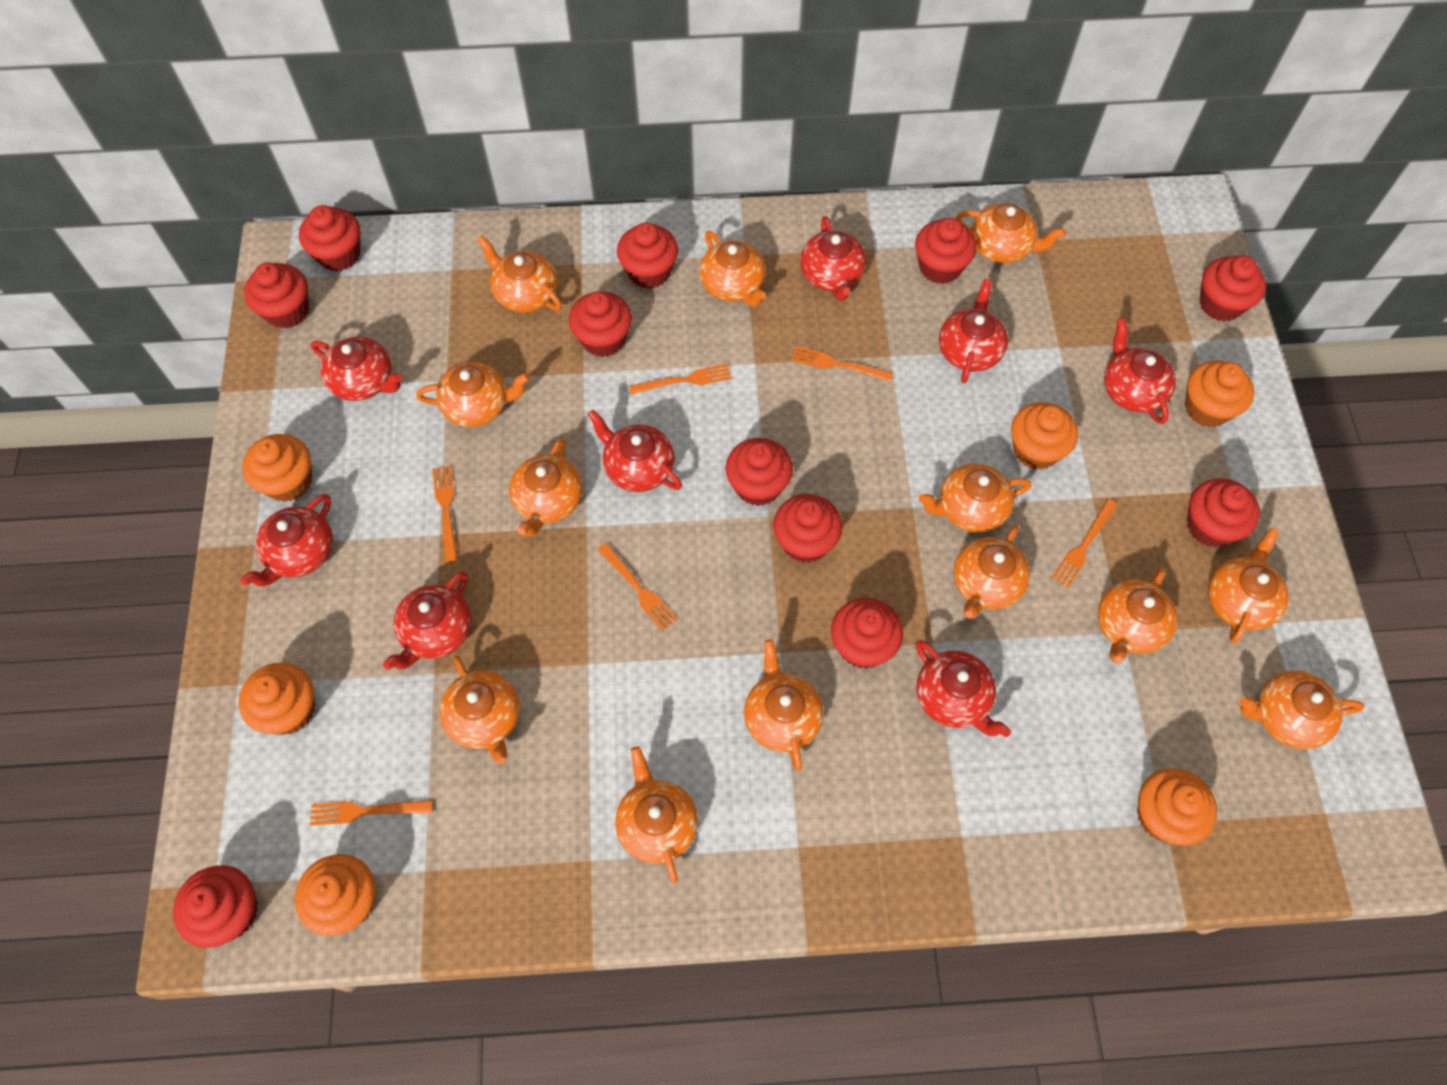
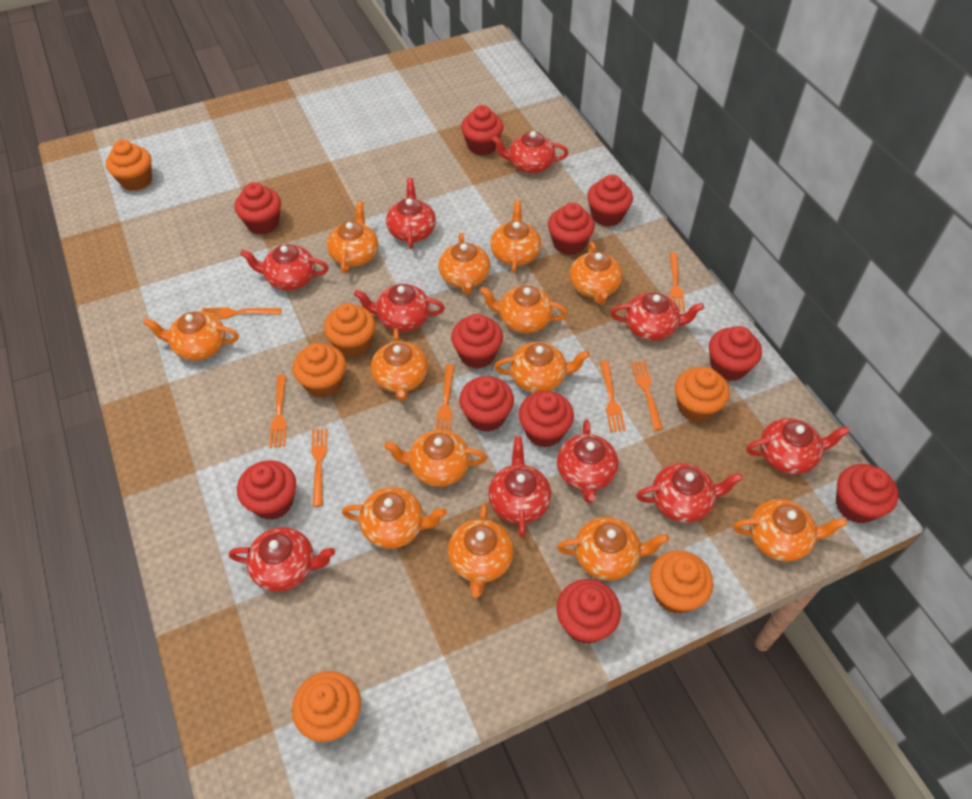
orange fork: 6 -> 7
red teapot: 8 -> 10

